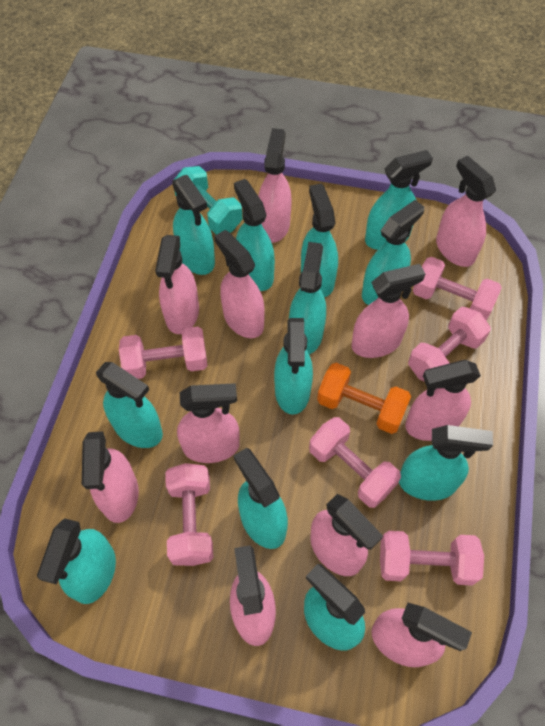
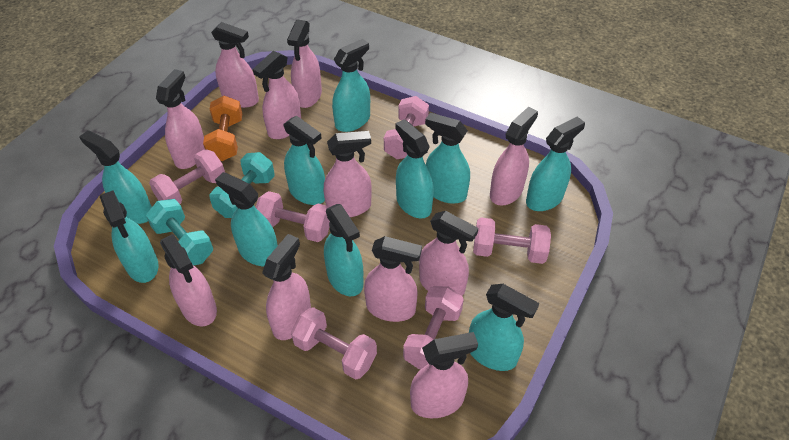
turquoise dumbbell: 1 -> 2
turquoise spray bottle: 12 -> 10

